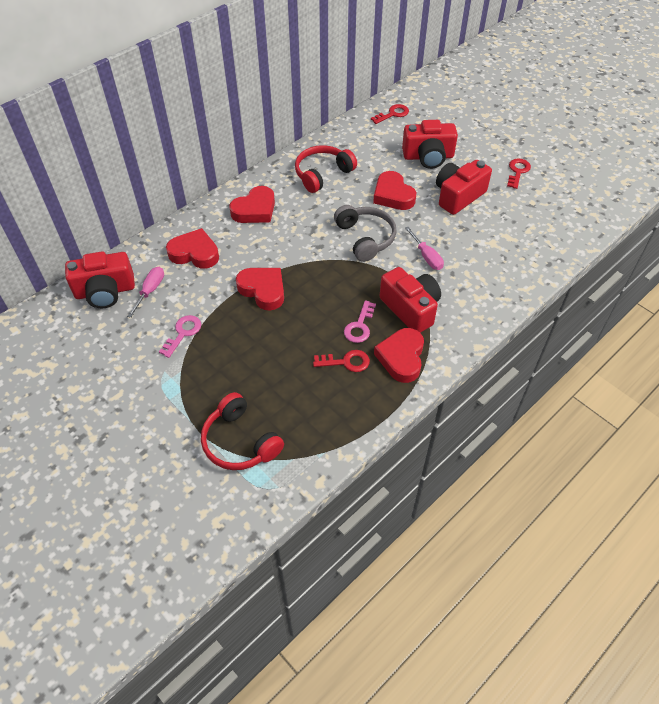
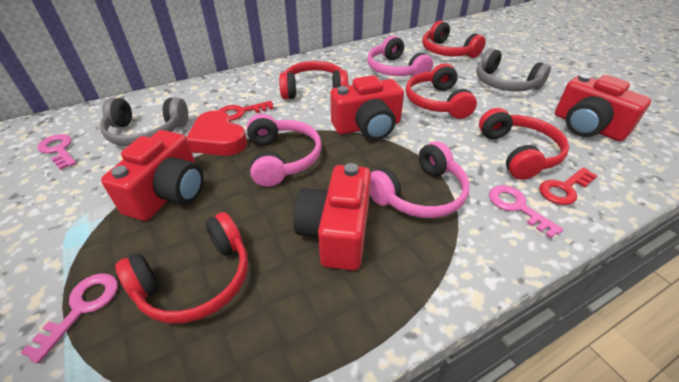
grey headphones: 1 -> 2
pink headphones: 0 -> 3
pink key: 2 -> 3
pink screwdriver: 2 -> 0
red headphones: 2 -> 5
red heart: 5 -> 1
red key: 3 -> 2

